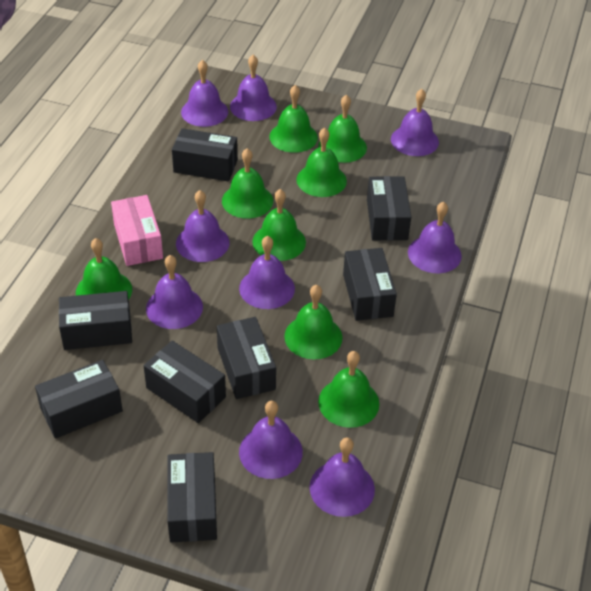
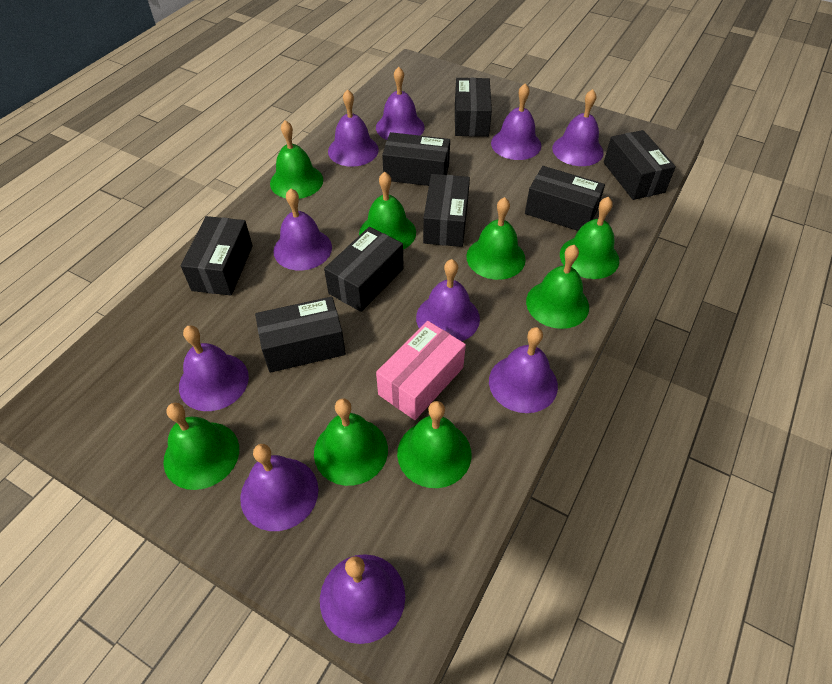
purple bell: 9 -> 10

